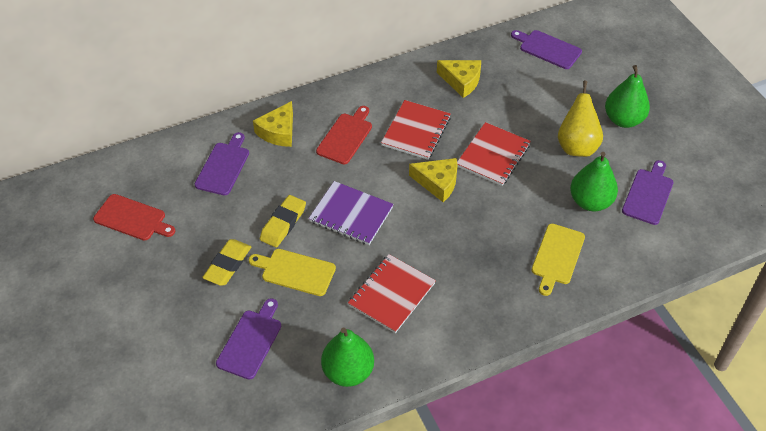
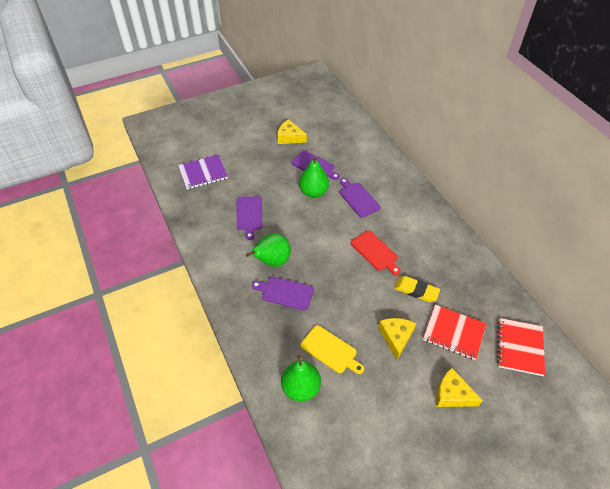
red cutting board: 2 -> 1
red notebook: 3 -> 2
yellow cutting board: 2 -> 1
yellow eraser: 2 -> 1
yellow pear: 1 -> 0

